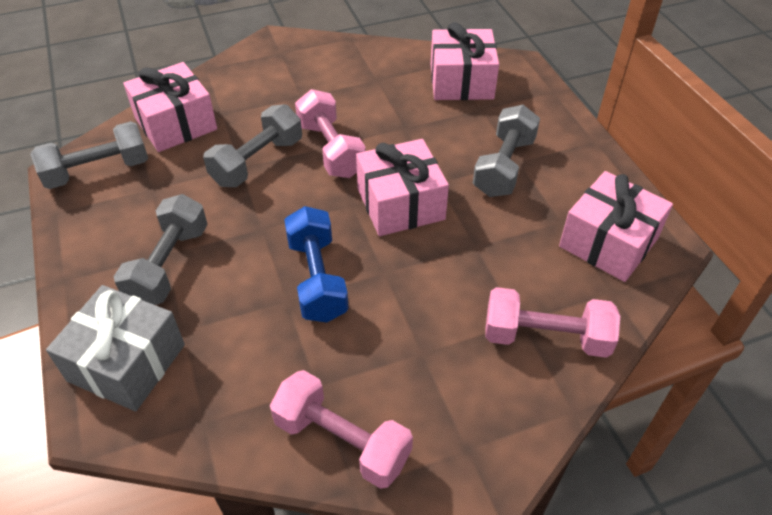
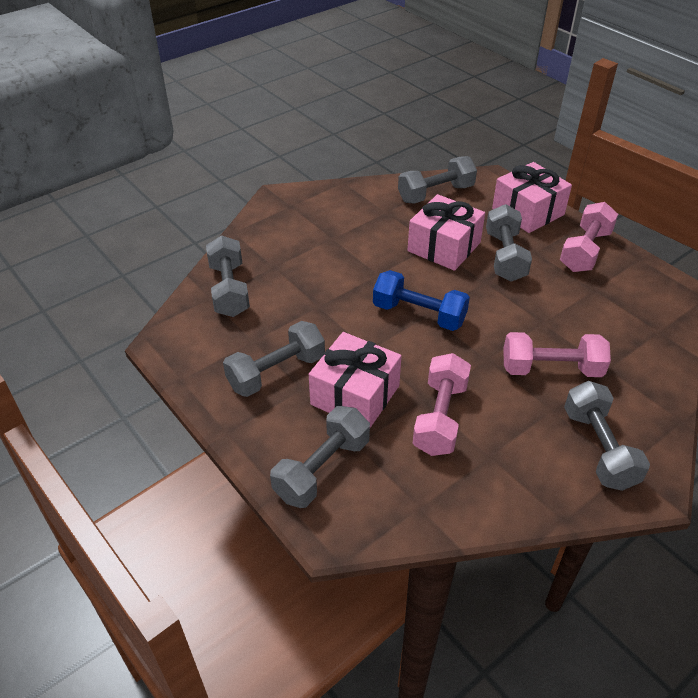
grey dumbbell: 4 -> 6
grey gift: 1 -> 0
pink gift: 4 -> 3

